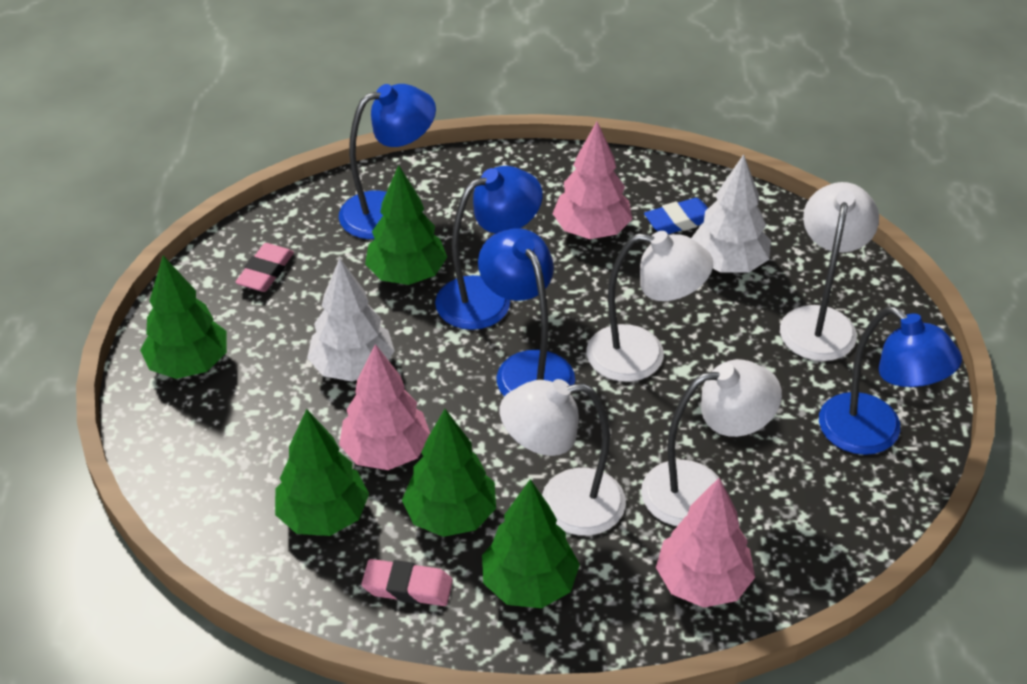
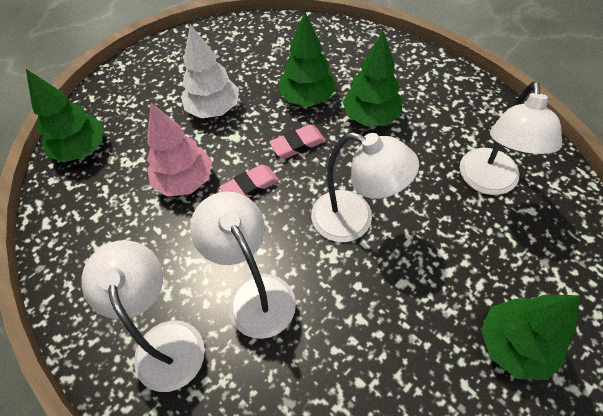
blue eraser: 1 -> 0
blue lamp: 4 -> 0
green tree: 5 -> 4
pink tree: 3 -> 1
white tree: 2 -> 1

